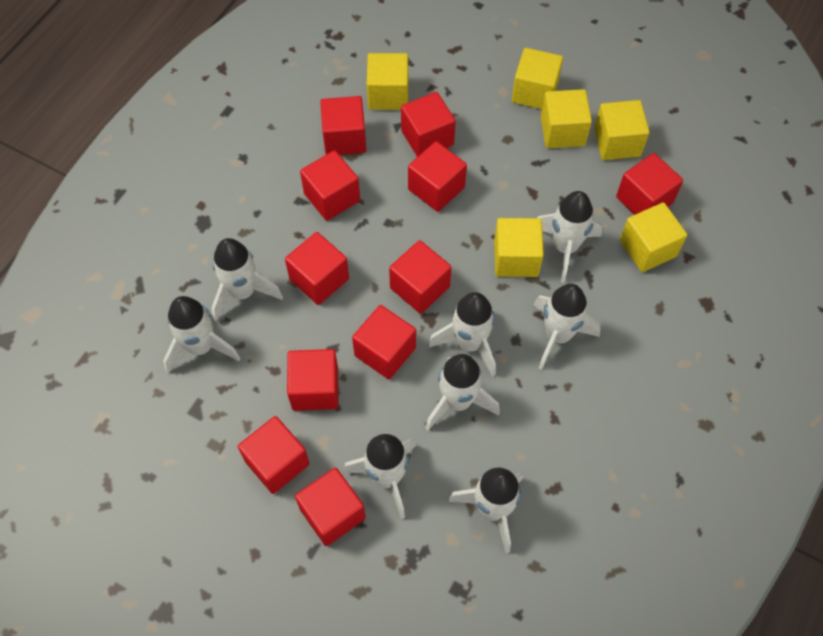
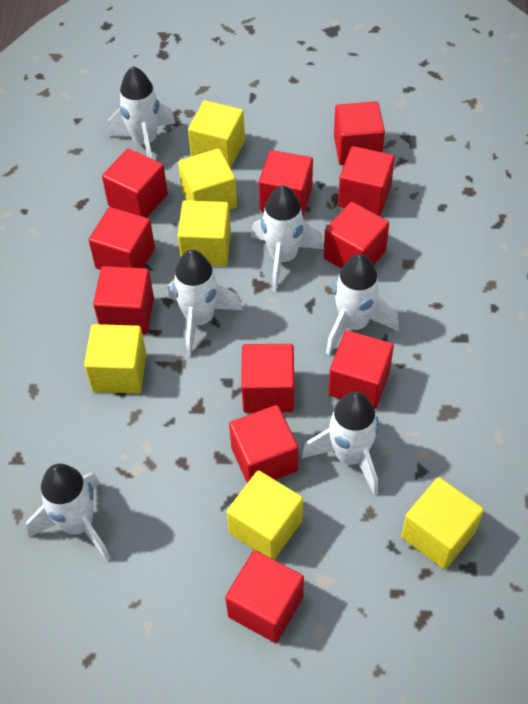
white rocket: 8 -> 6

